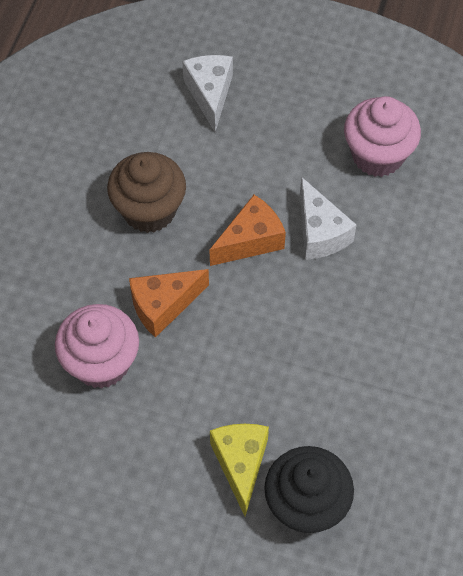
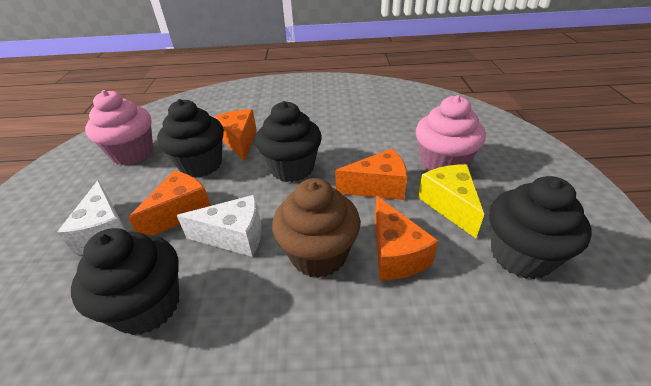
black cupcake: 1 -> 4
orange cheese: 2 -> 4

